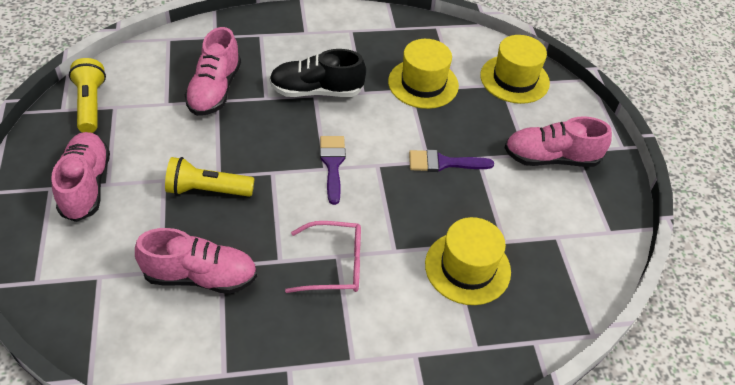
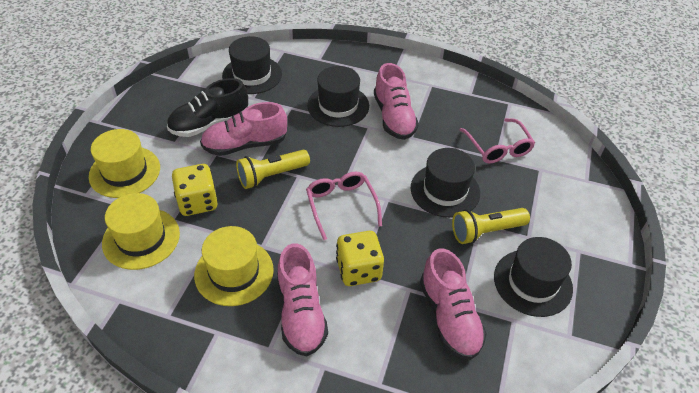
black hat: 0 -> 4
pink glasses: 1 -> 2
purple brush: 2 -> 0
yellow dice: 0 -> 2

